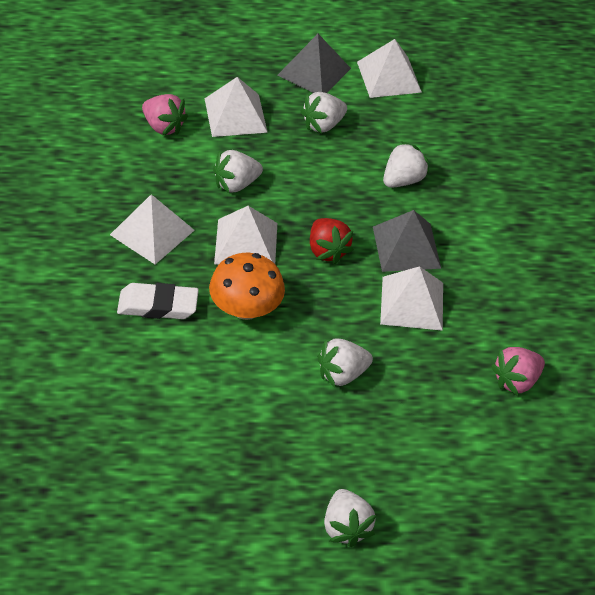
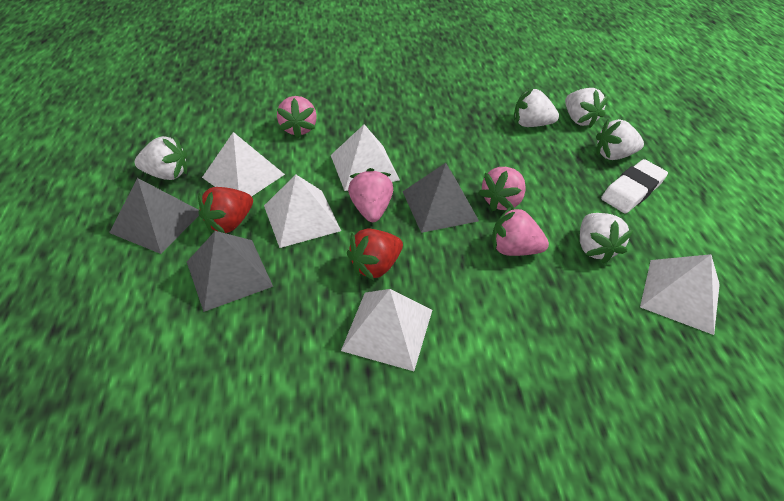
grey pyramid: 2 -> 3
orange mushroom: 1 -> 0
pink strawberry: 2 -> 4
red strawberry: 1 -> 2

